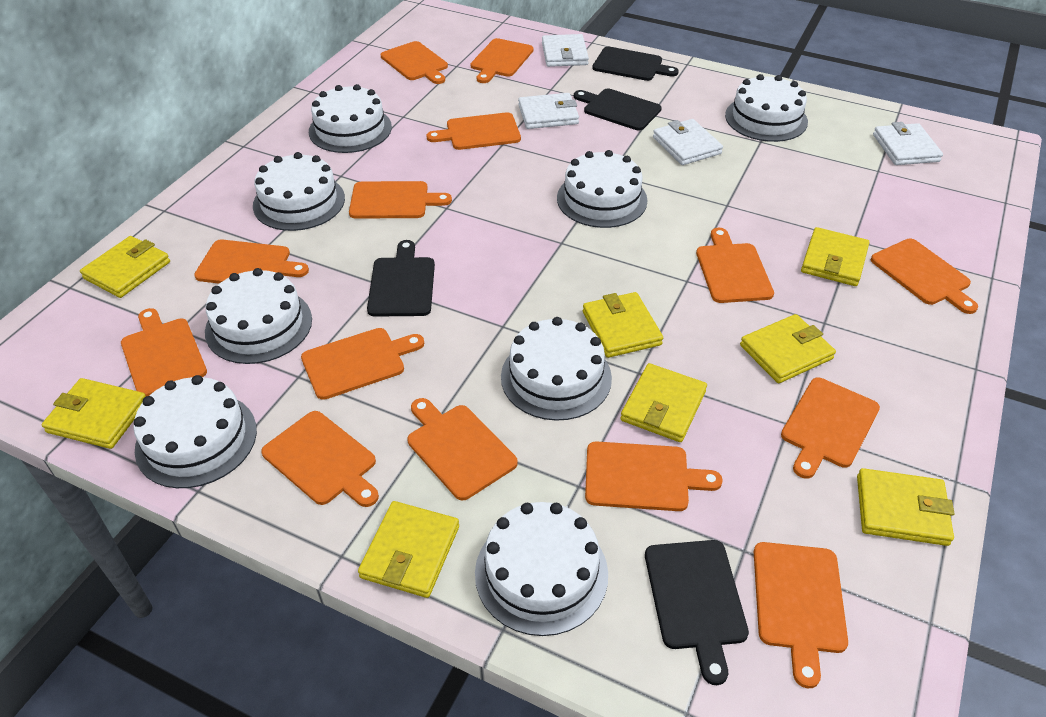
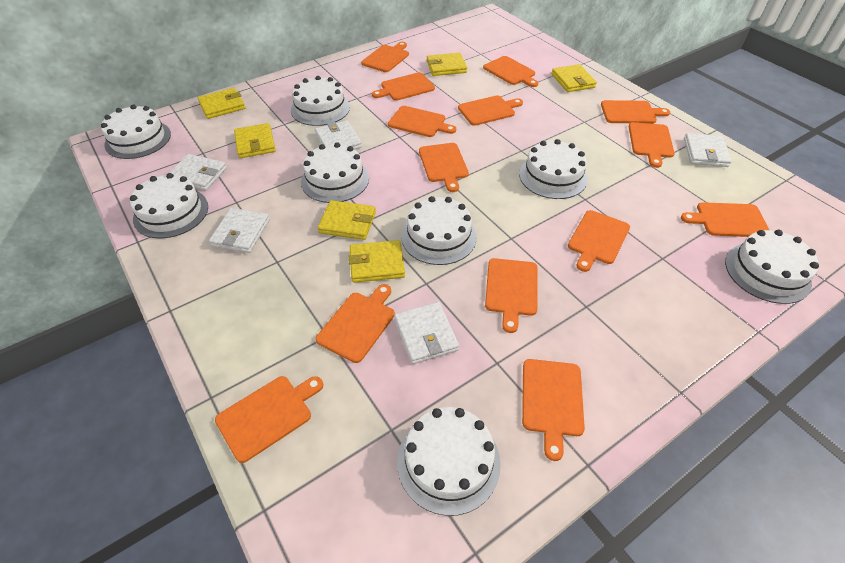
black cutting board: 4 -> 0
white wallet: 4 -> 5
yellow wallet: 8 -> 6

